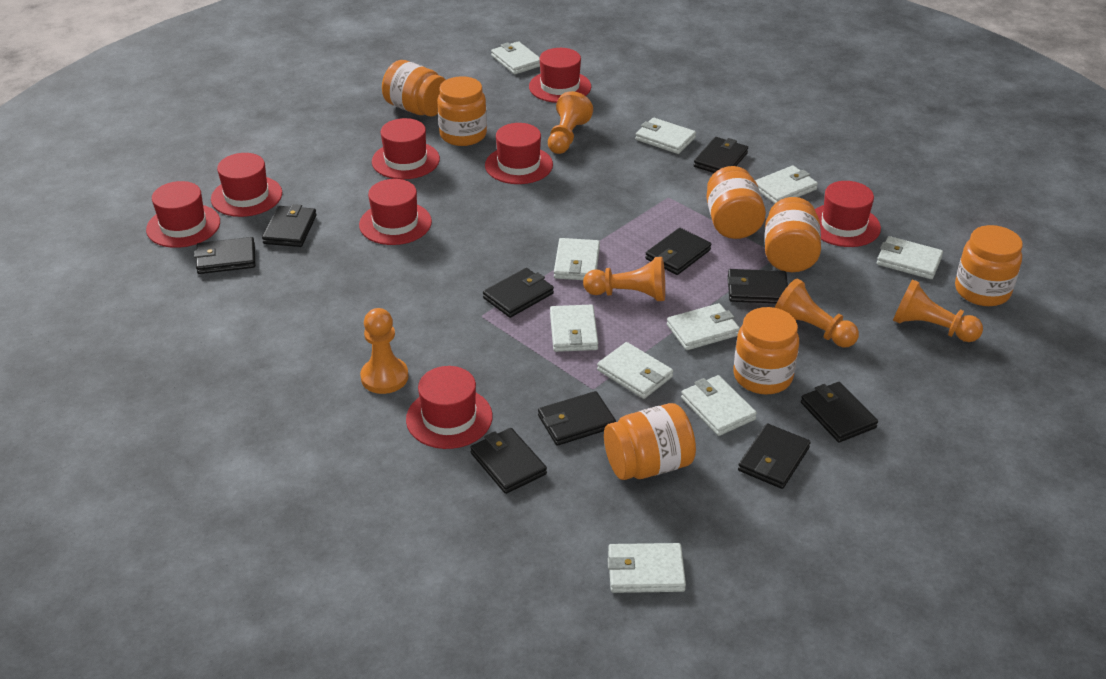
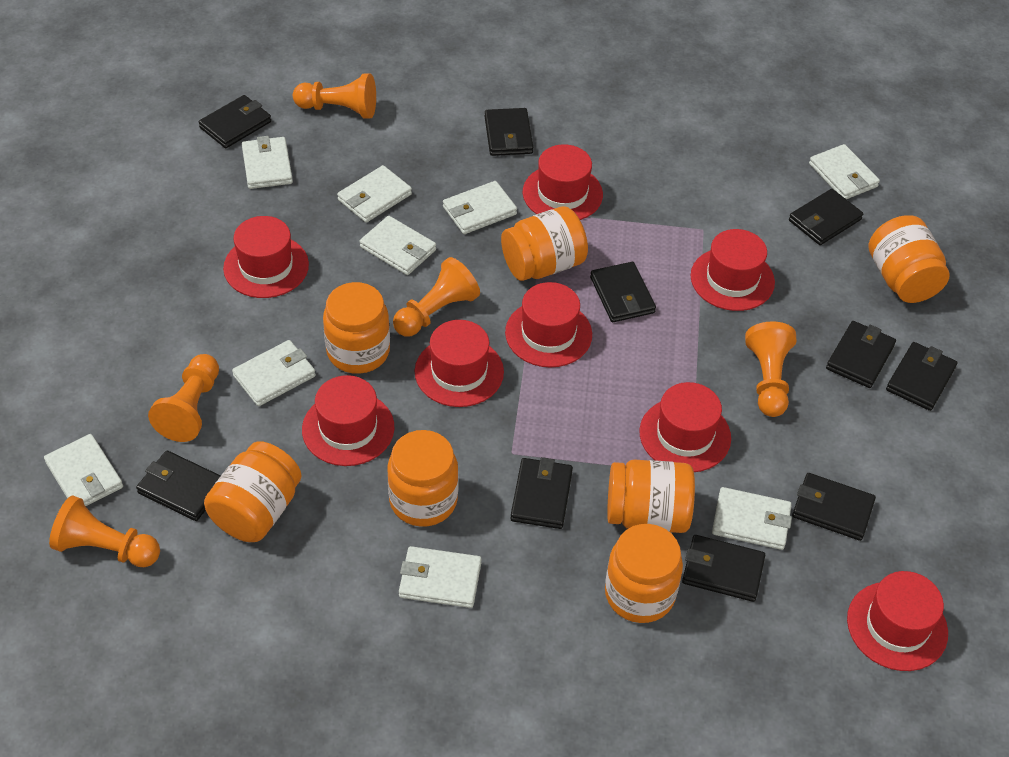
white wallet: 10 -> 9

